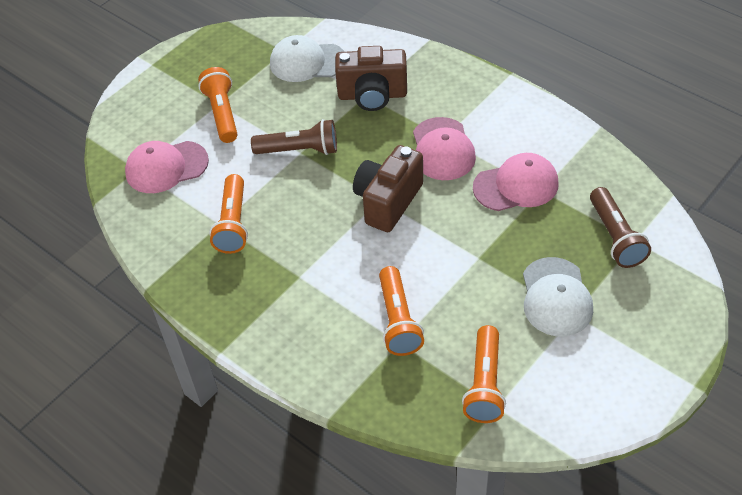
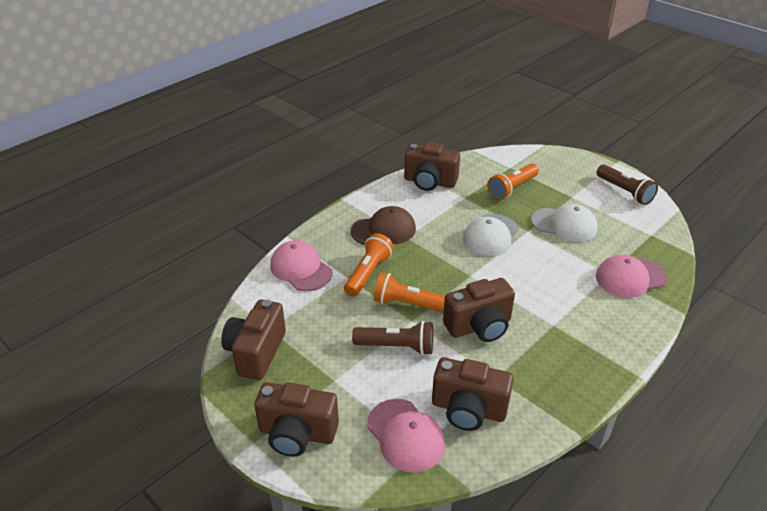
brown camera: 2 -> 5
brown cap: 0 -> 1
orange flashlight: 4 -> 3

